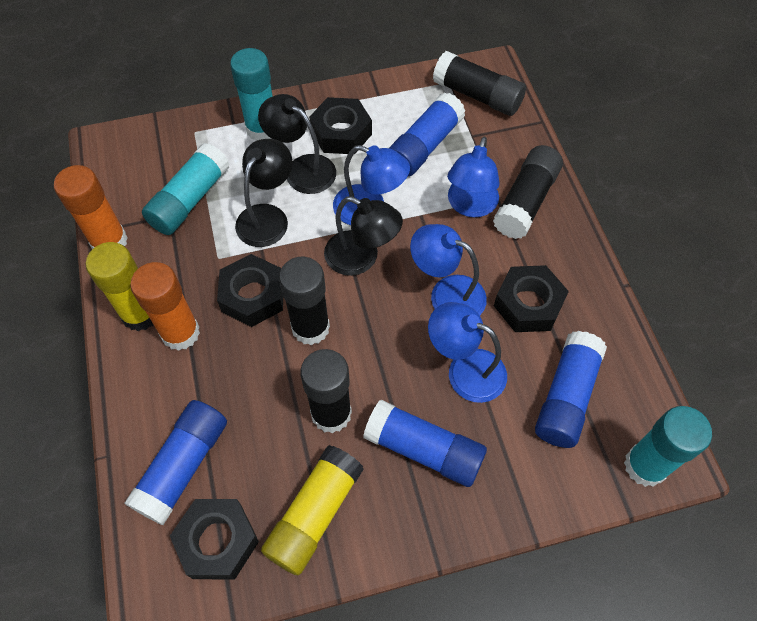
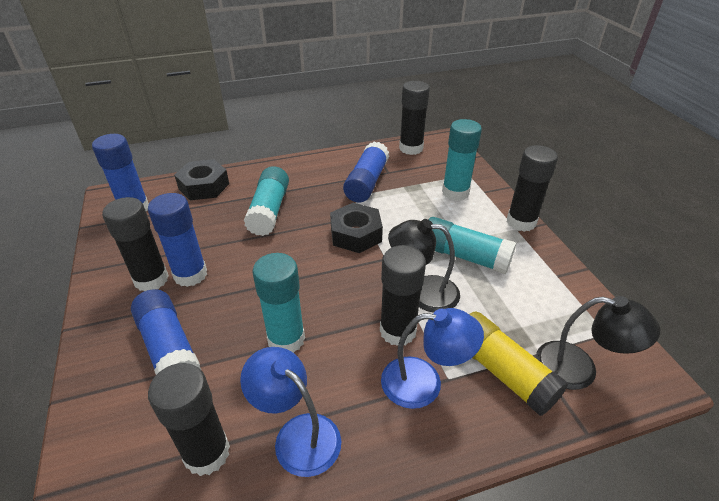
black glue stick: 4 -> 5
black lamp: 3 -> 2
black nut: 4 -> 2
blue lamp: 4 -> 2
orange glue stick: 2 -> 0
turquoise glue stick: 3 -> 4
yellow glue stick: 2 -> 1

